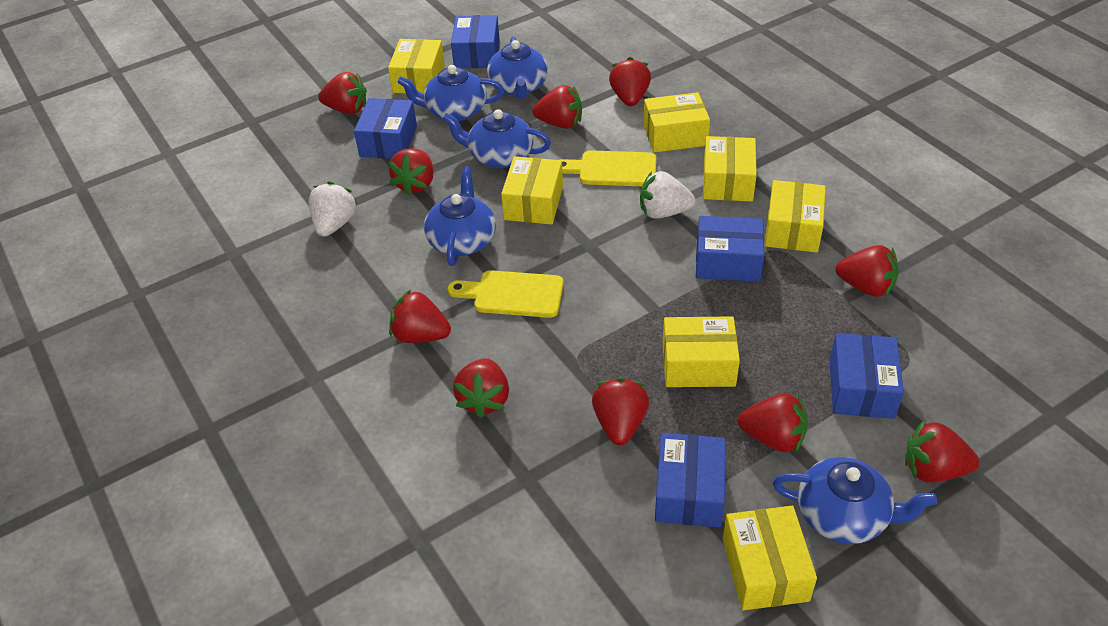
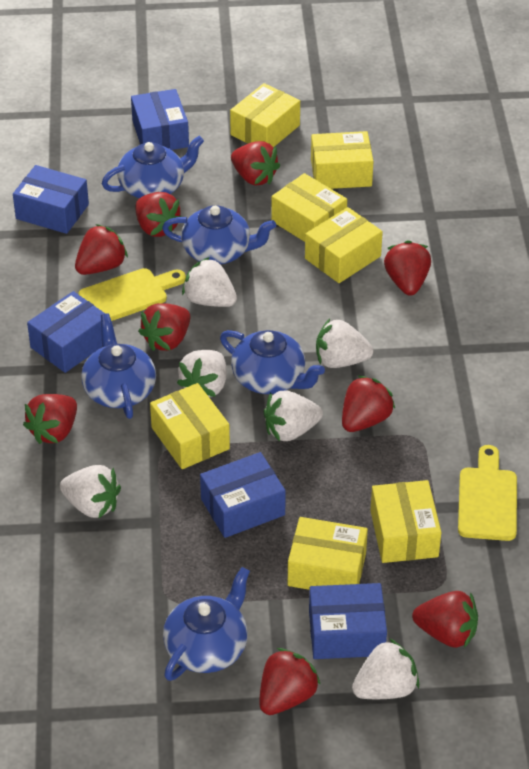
red strawberry: 10 -> 9
white strawberry: 2 -> 6

